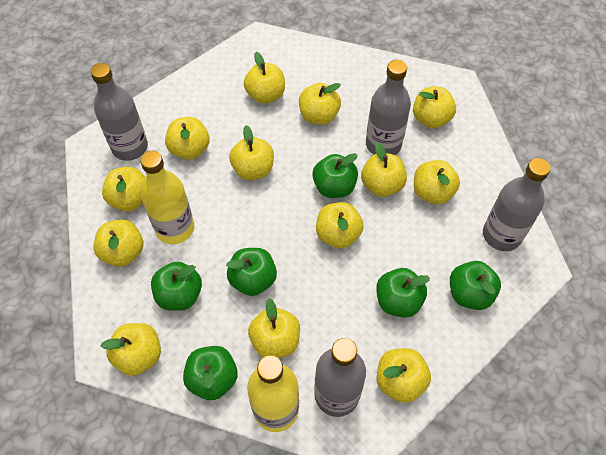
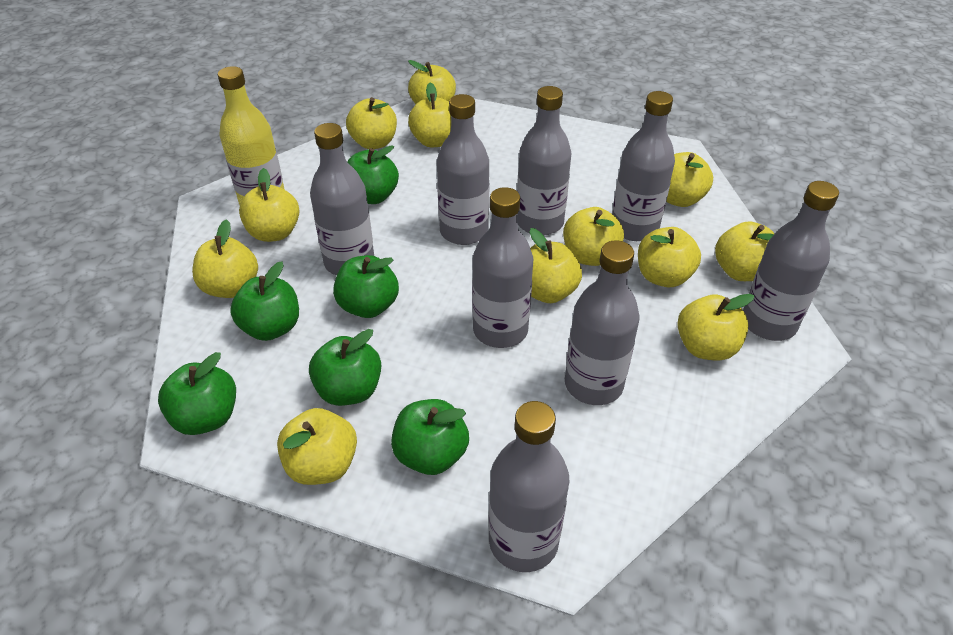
grey bottle: 4 -> 8
yellow apple: 13 -> 12
yellow bottle: 2 -> 1

